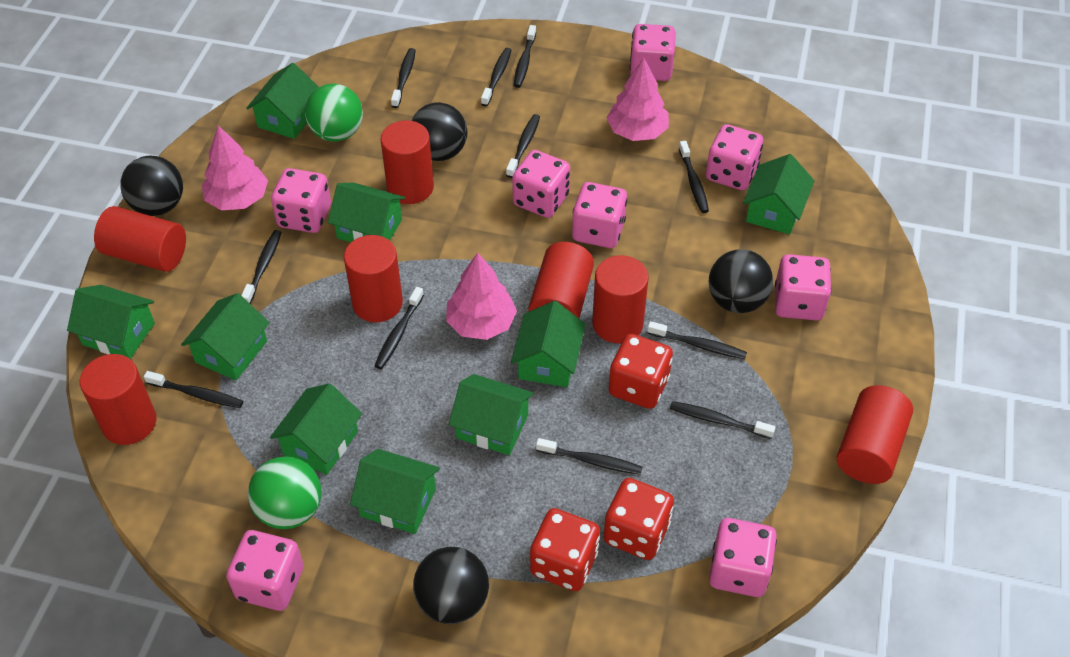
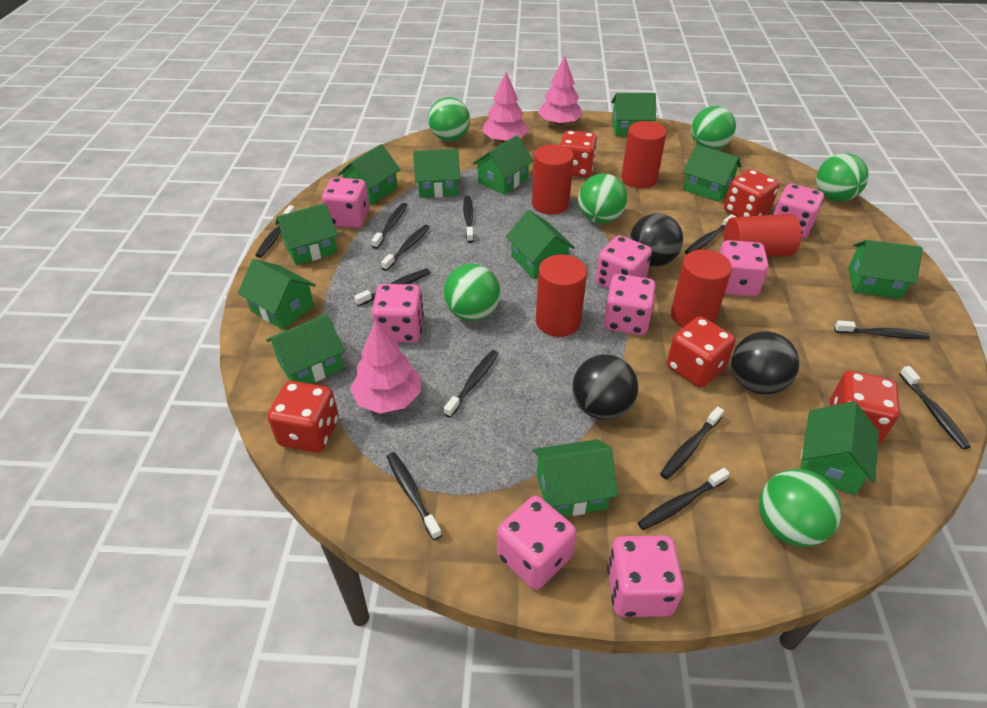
black ball: 4 -> 3
black toothbrush: 11 -> 12
green ball: 2 -> 6
green house: 9 -> 12
red cylinder: 7 -> 5
red dice: 3 -> 5

